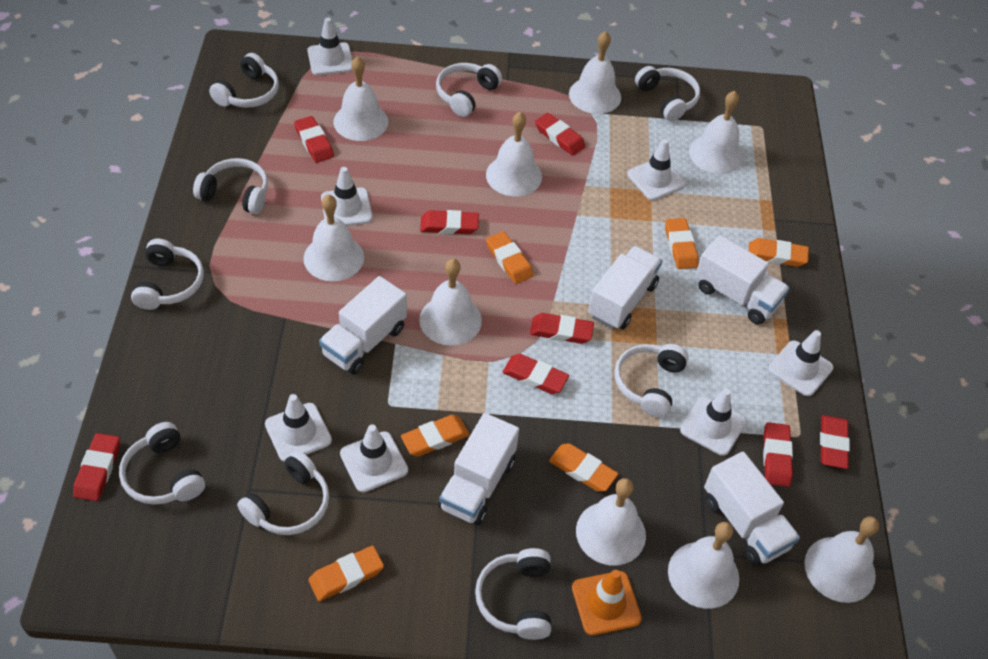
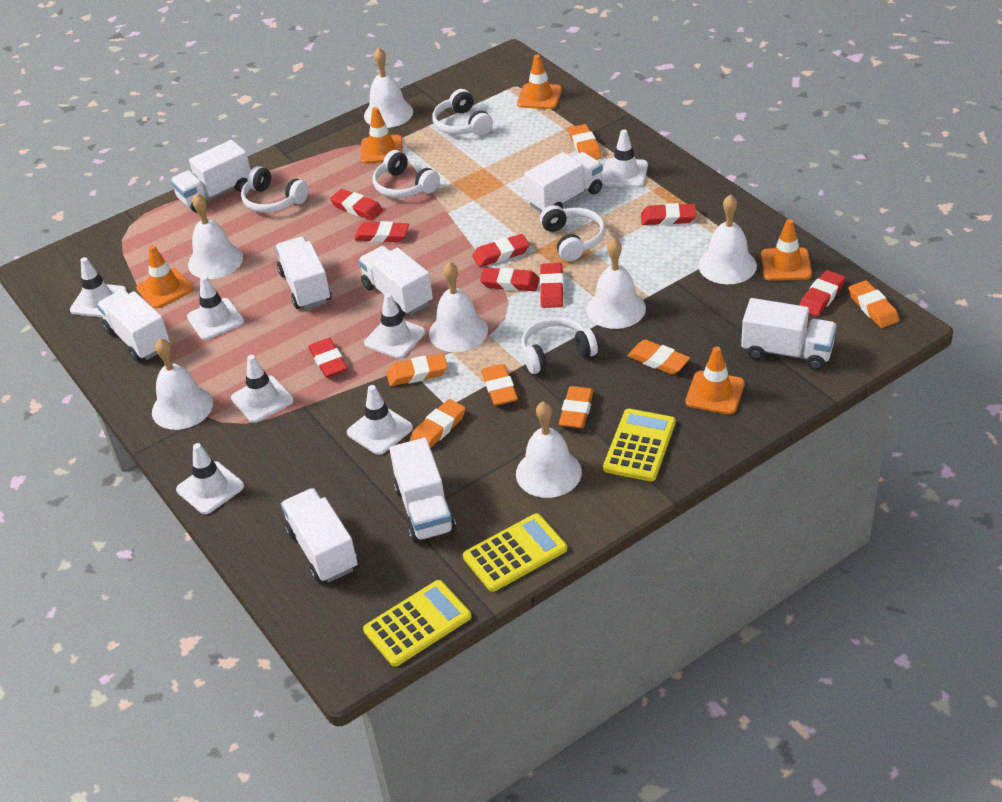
orange eraser: 6 -> 7
orange traffic cone: 1 -> 5
white bell: 9 -> 7
white headphones: 9 -> 5
white truck: 5 -> 8
yellow calculator: 0 -> 3

